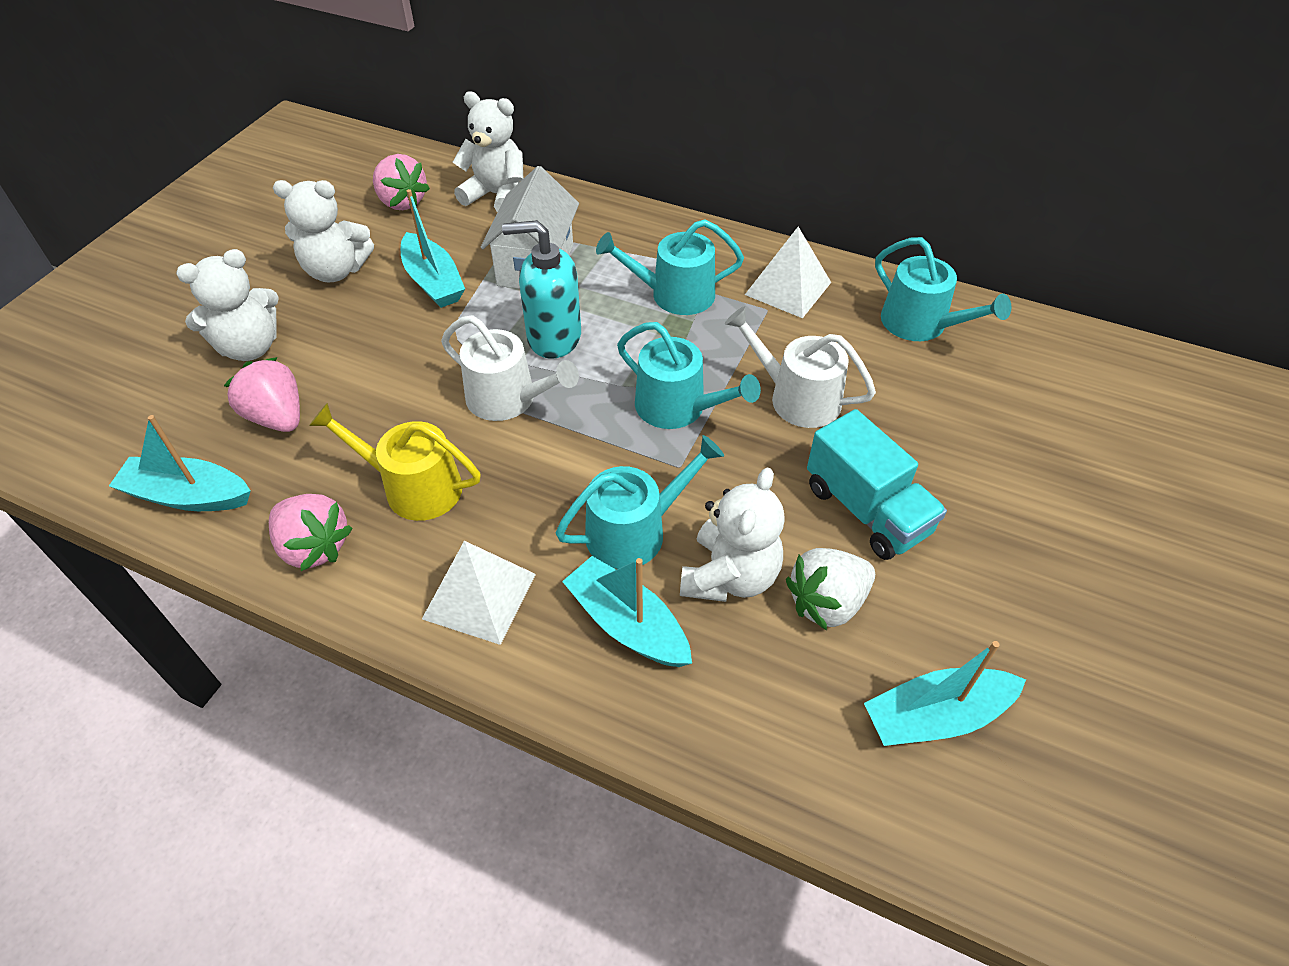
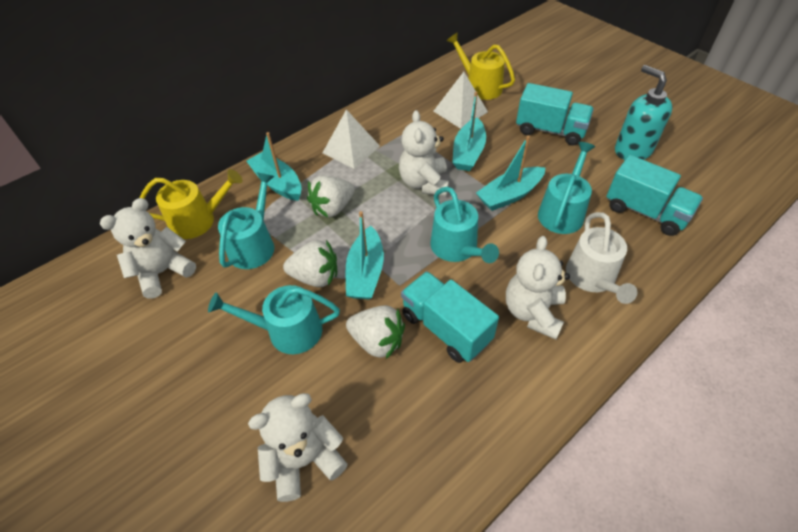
pink strawberry: 3 -> 0
turquoise truck: 1 -> 3
white house: 1 -> 0
white strawberry: 1 -> 3
white watering can: 2 -> 1
yellow watering can: 1 -> 2

